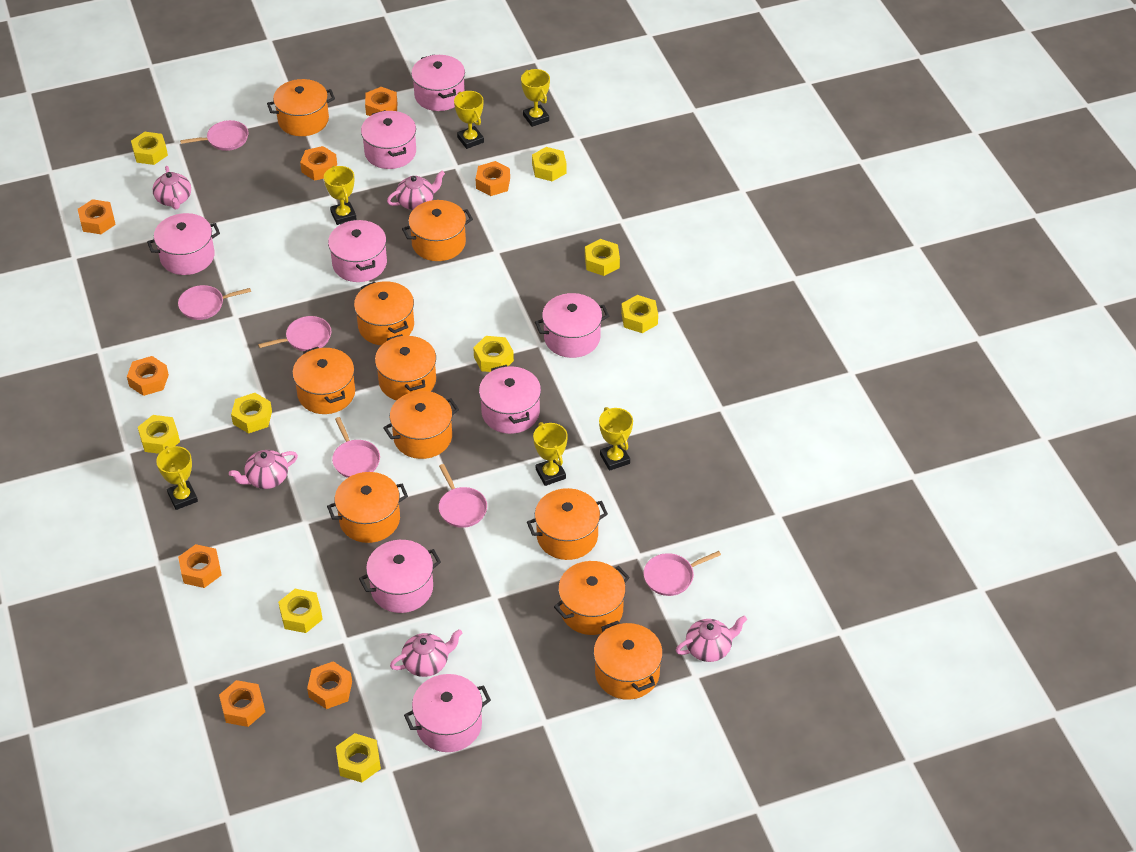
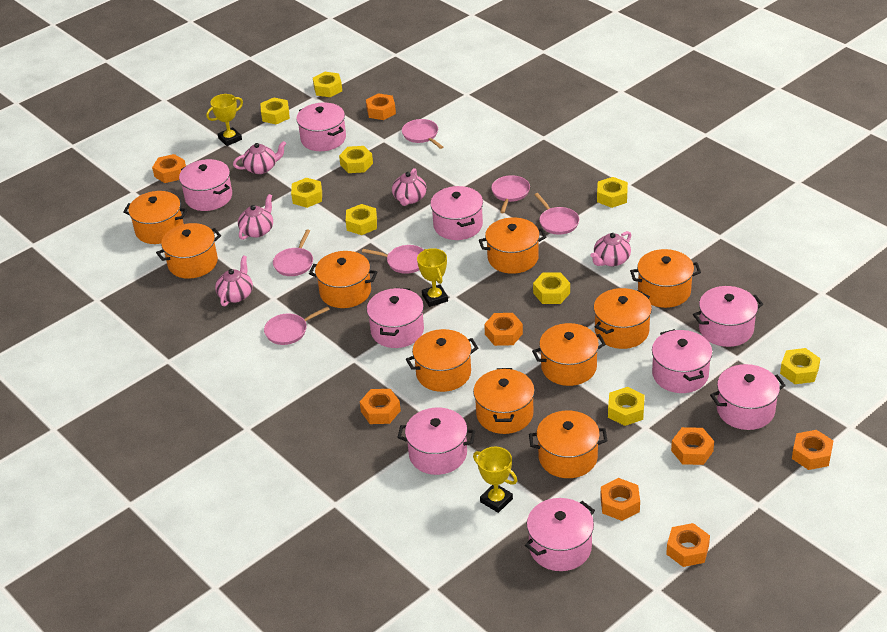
pink pot: 8 -> 9
yellow trophy: 6 -> 3

